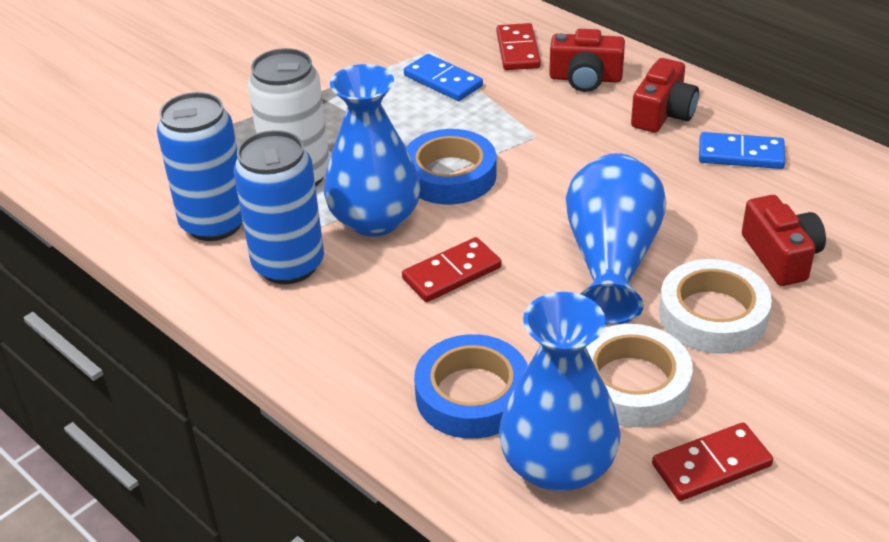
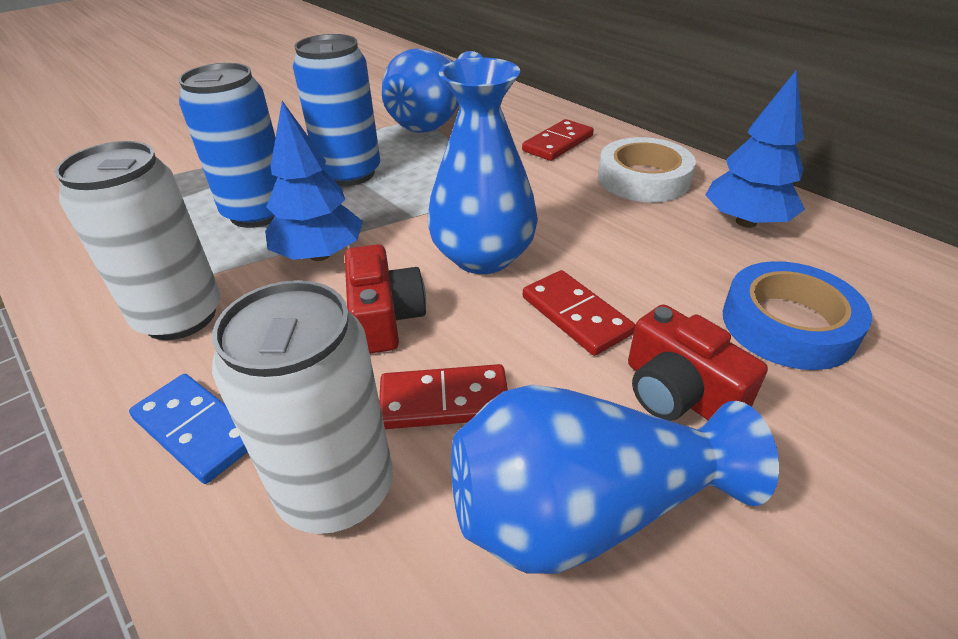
blue domino: 2 -> 1
blue tape: 2 -> 1
blue tree: 0 -> 2
red camera: 3 -> 2
white can: 1 -> 2
white tape: 2 -> 1

